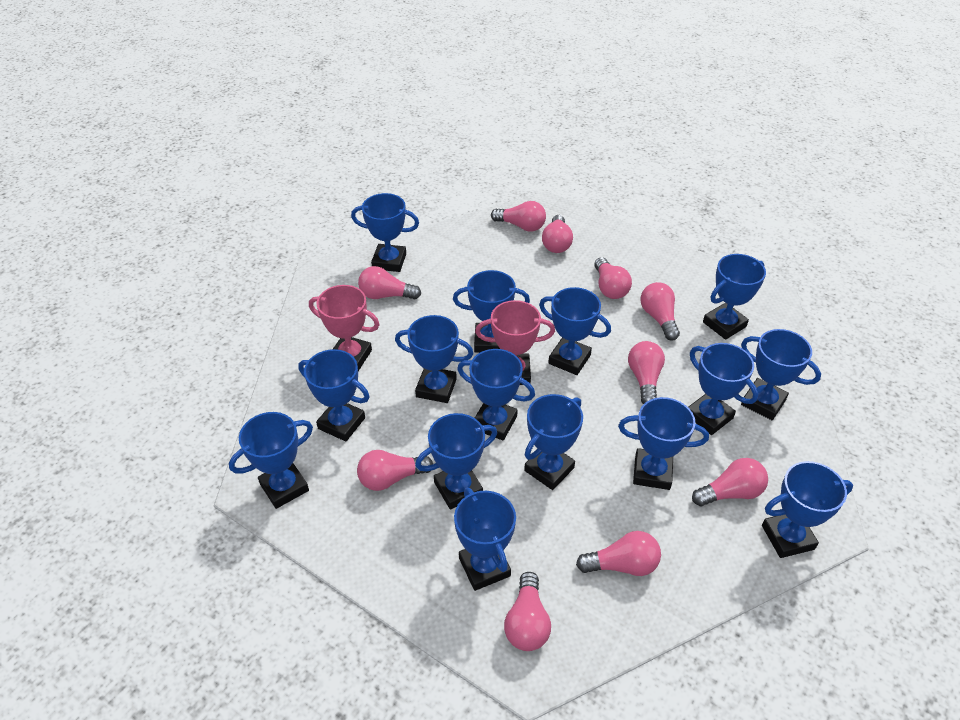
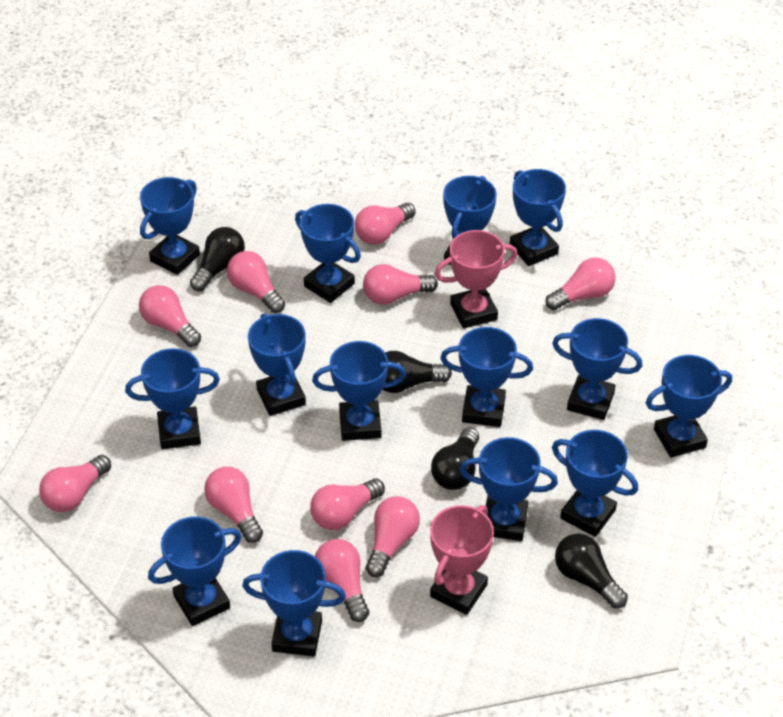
black light bulb: 0 -> 4
blue trophy: 15 -> 14

